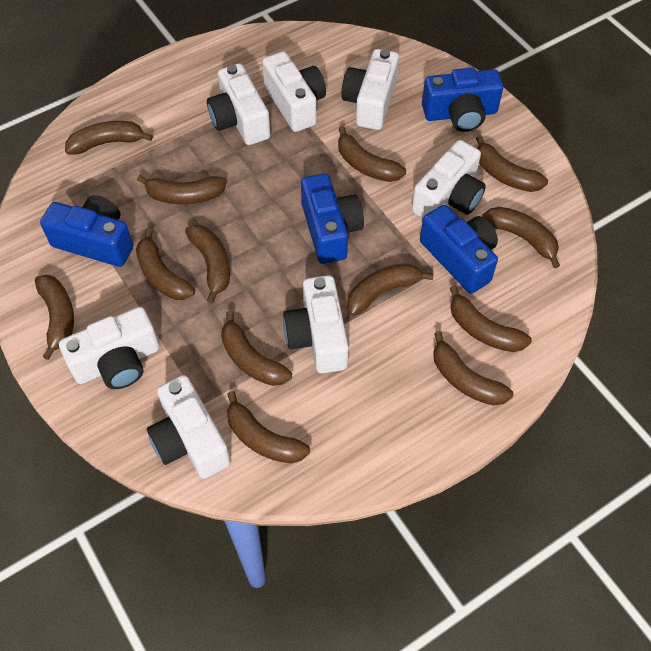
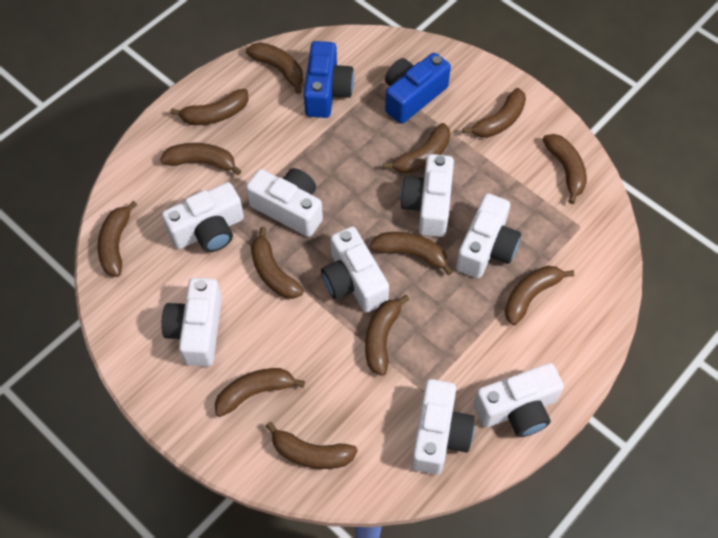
blue camera: 4 -> 2
white camera: 7 -> 8

